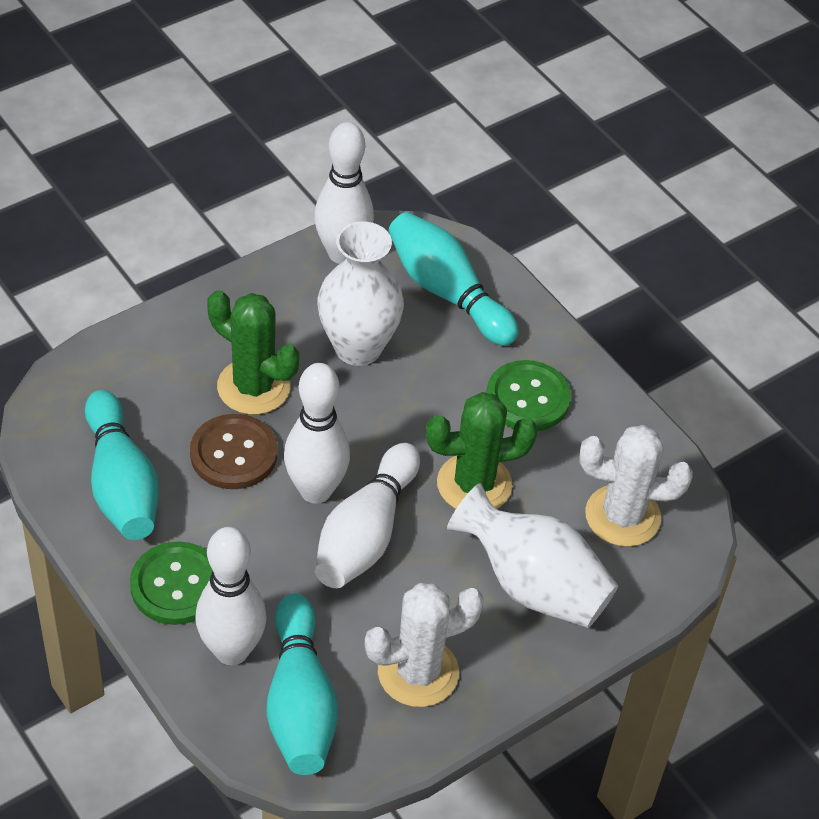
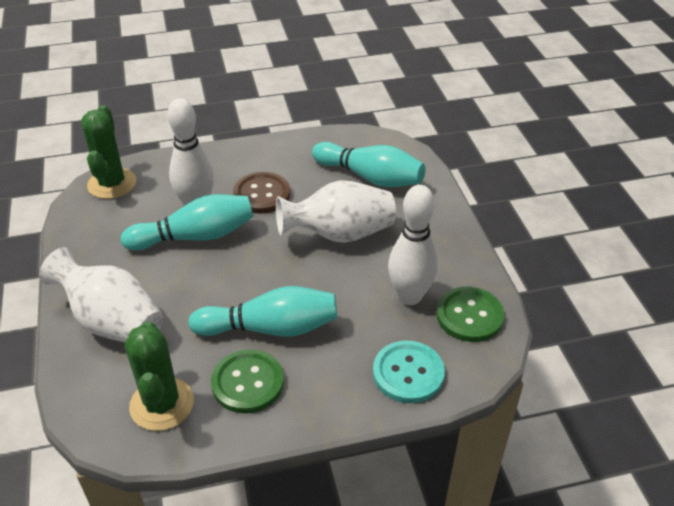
turquoise button: 0 -> 1
white bowling pin: 4 -> 2
white cactus: 2 -> 0

